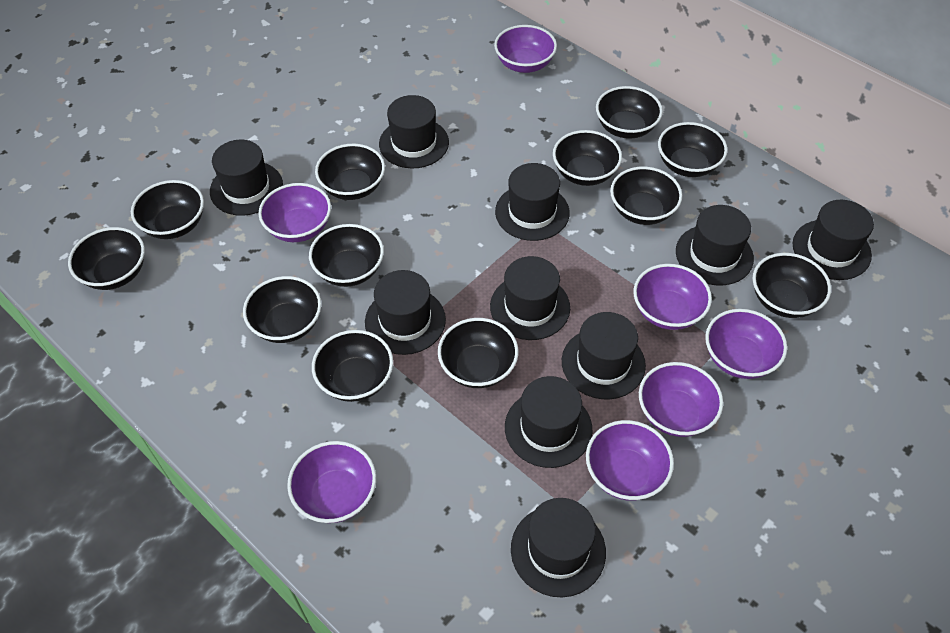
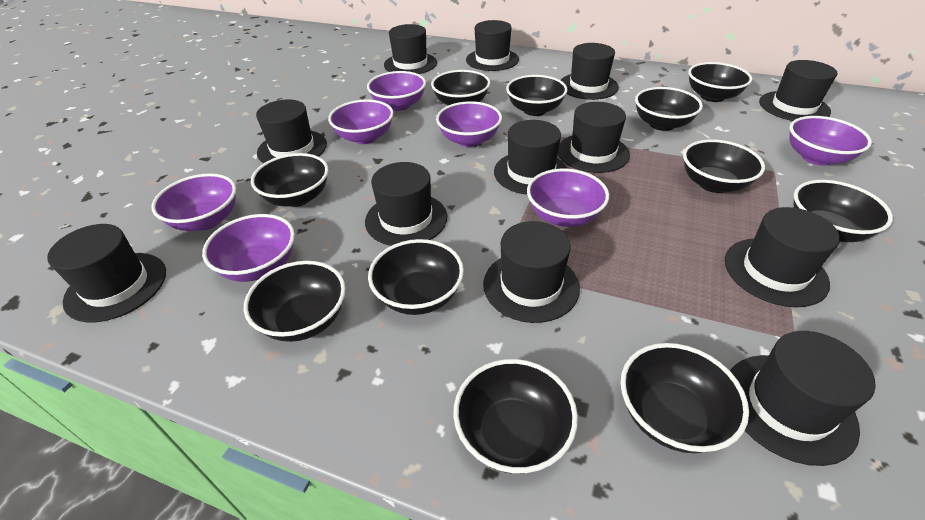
black bowl: 12 -> 11
black hat: 10 -> 12

